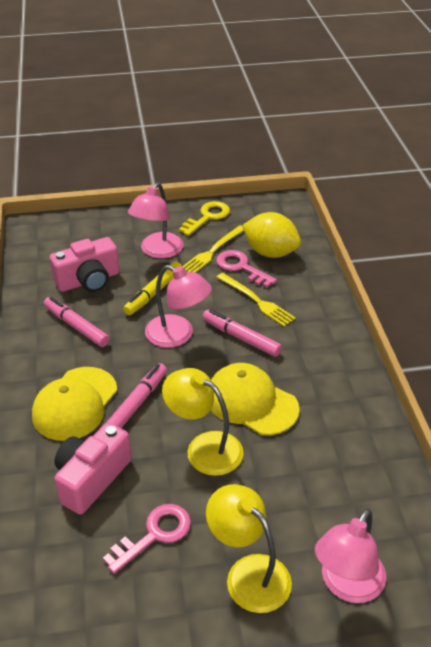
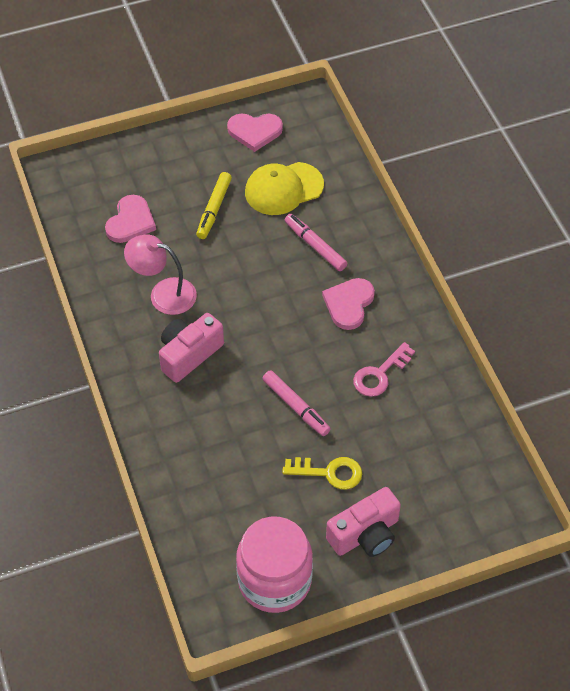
pink heart: 0 -> 3
pink jar: 0 -> 1
pink key: 2 -> 1
pink lamp: 3 -> 1
pink marker: 3 -> 2
yellow cap: 2 -> 1
yellow fork: 2 -> 0
yellow lamp: 2 -> 0
yellow lemon: 1 -> 0

